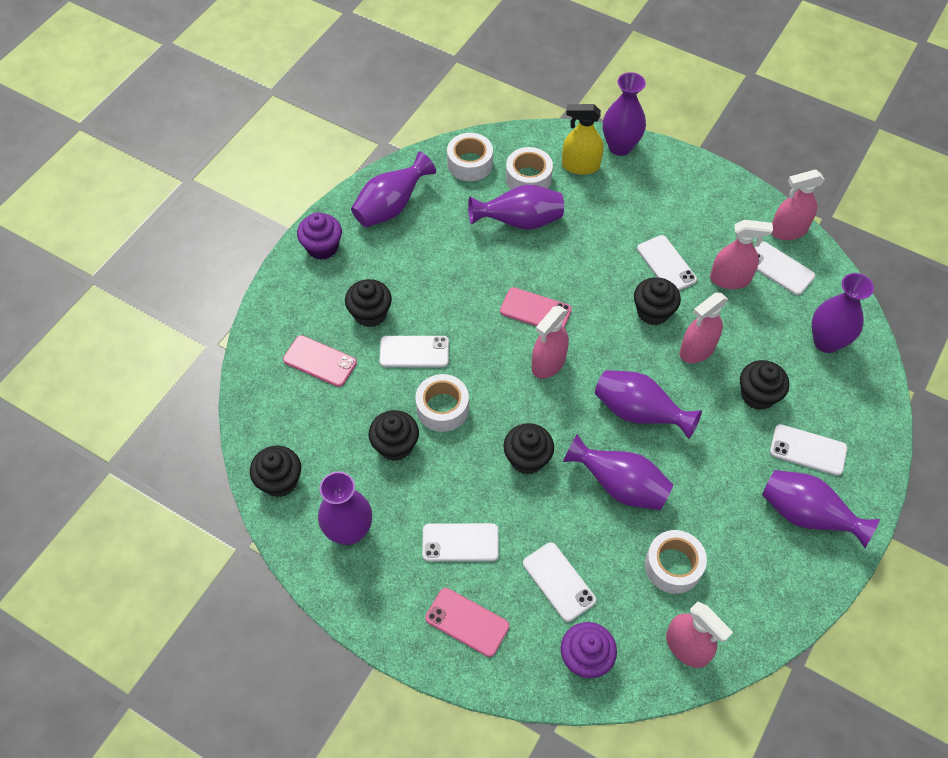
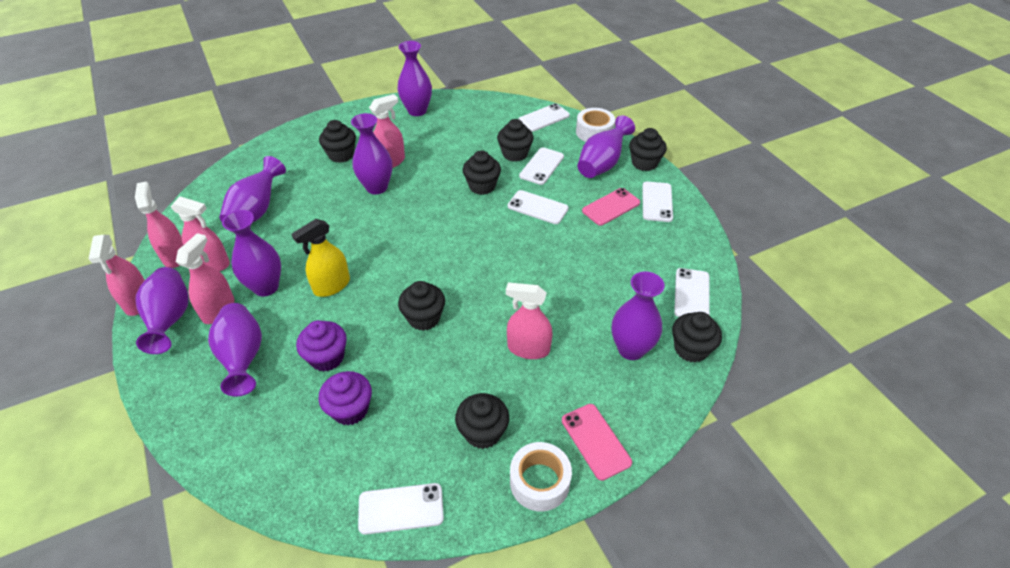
black cupcake: 6 -> 7
pink phone: 3 -> 2
pink spray bottle: 5 -> 6
white tape: 4 -> 2

